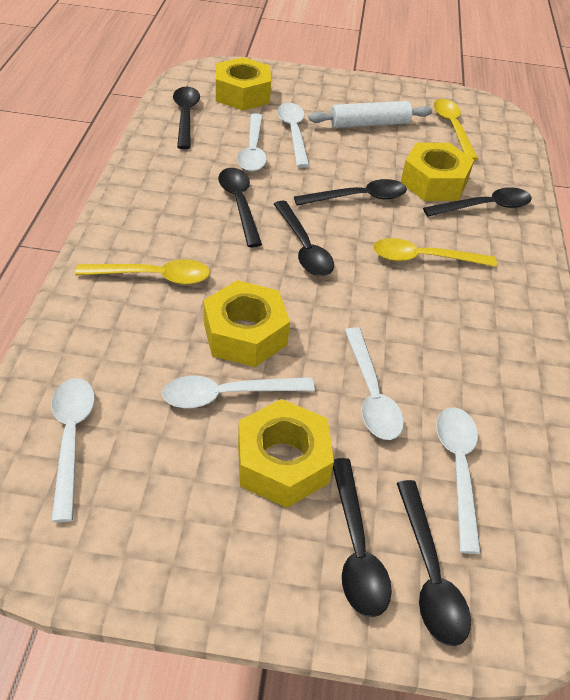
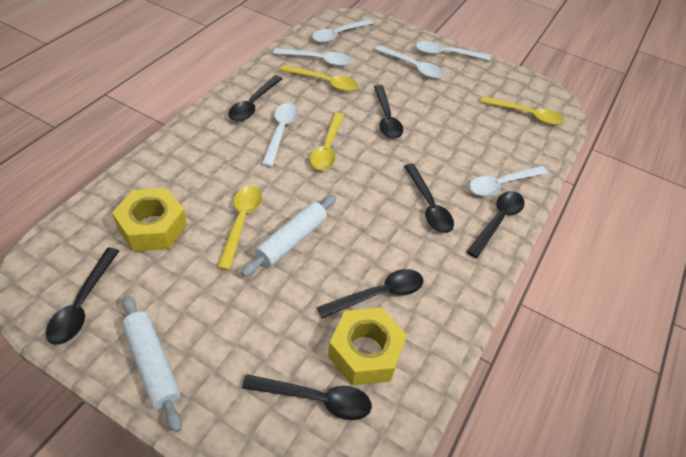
white rolling pin: 1 -> 2
yellow nut: 4 -> 2
yellow spoon: 3 -> 4

